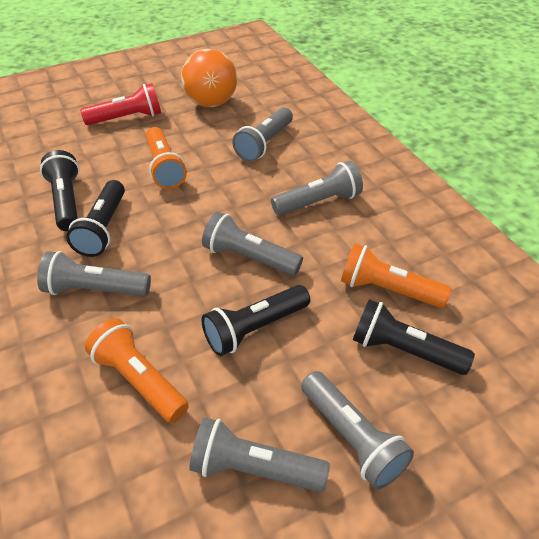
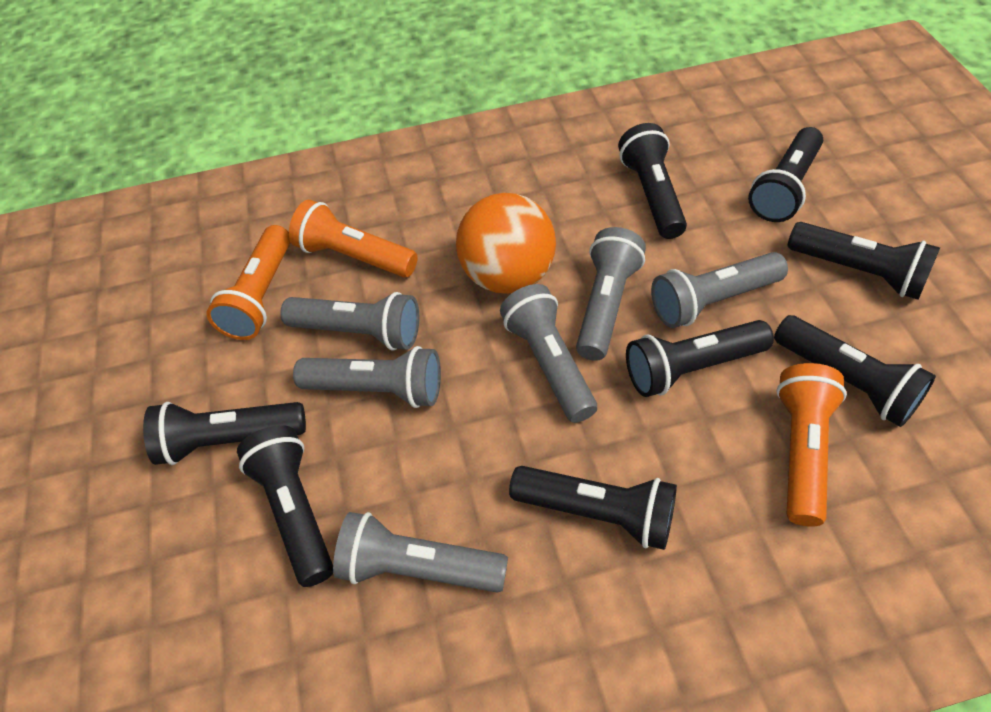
black flashlight: 4 -> 8
red flashlight: 1 -> 0

